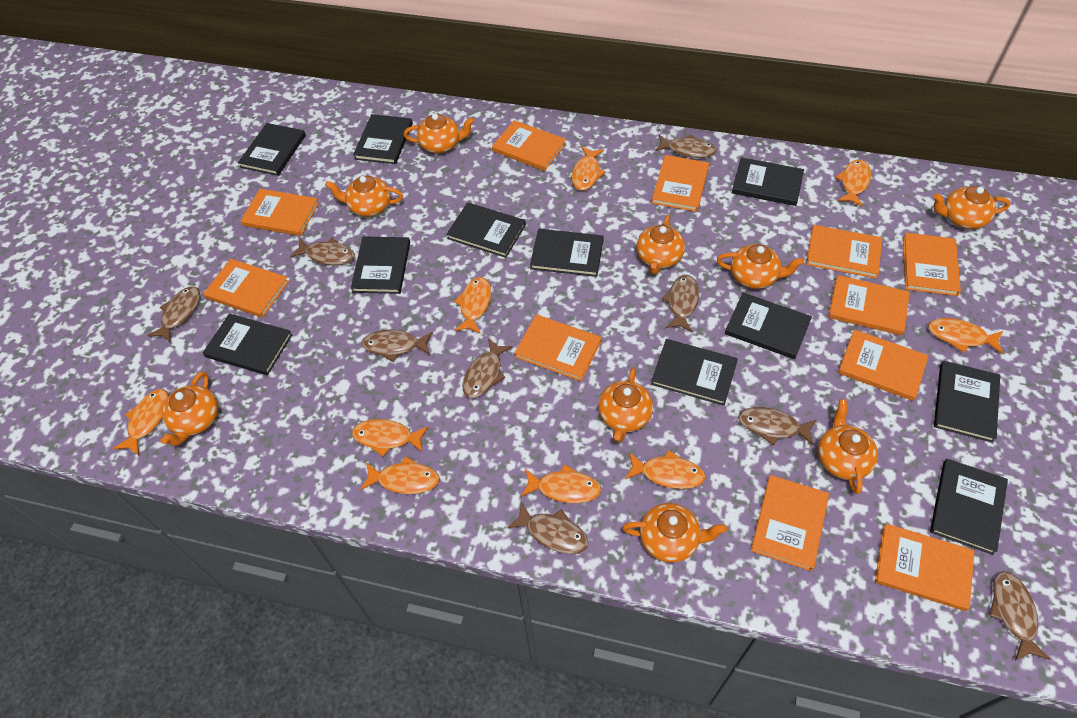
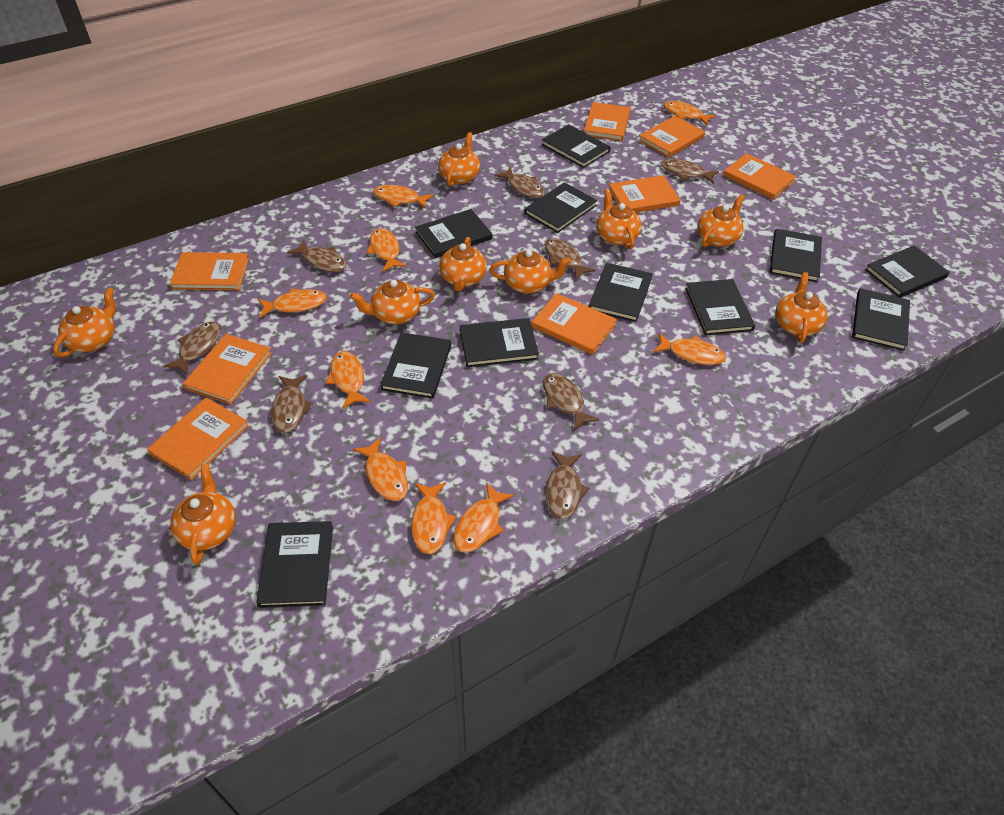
brown fish: 9 -> 8
orange book: 11 -> 8

